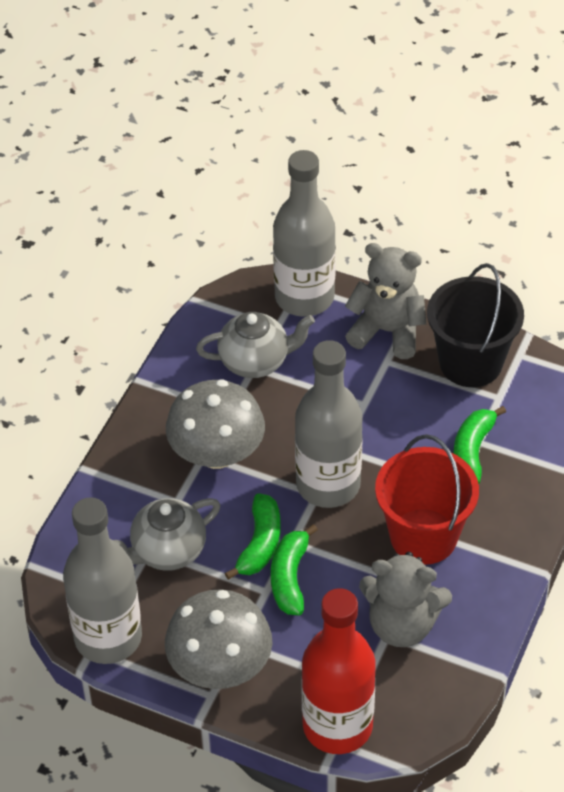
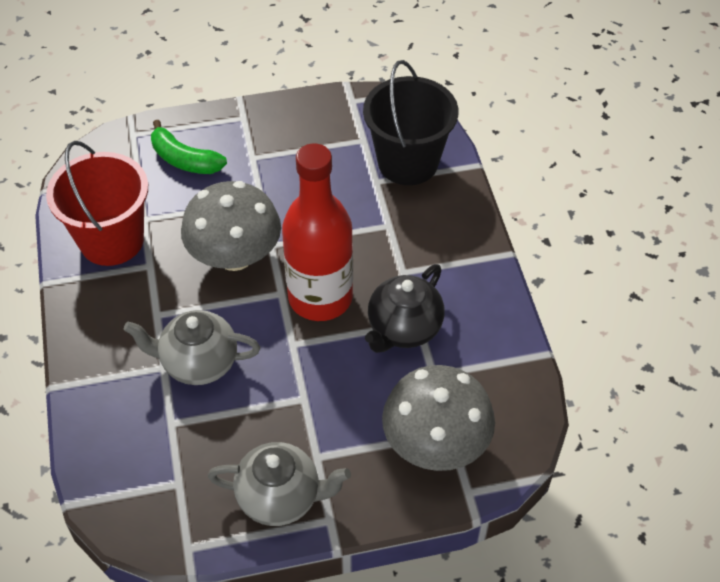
black teapot: 0 -> 1
green banana: 3 -> 1
grey bottle: 3 -> 0
grey teddy bear: 2 -> 0

